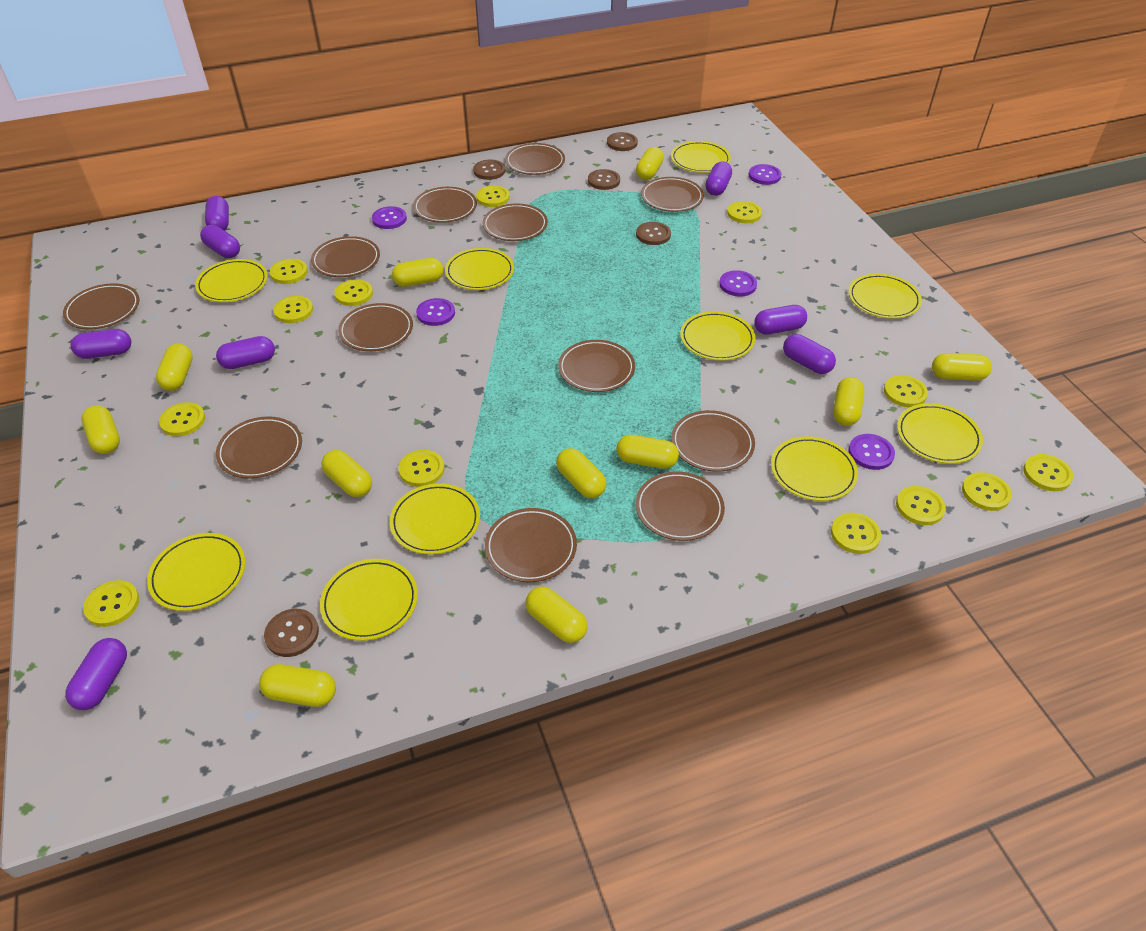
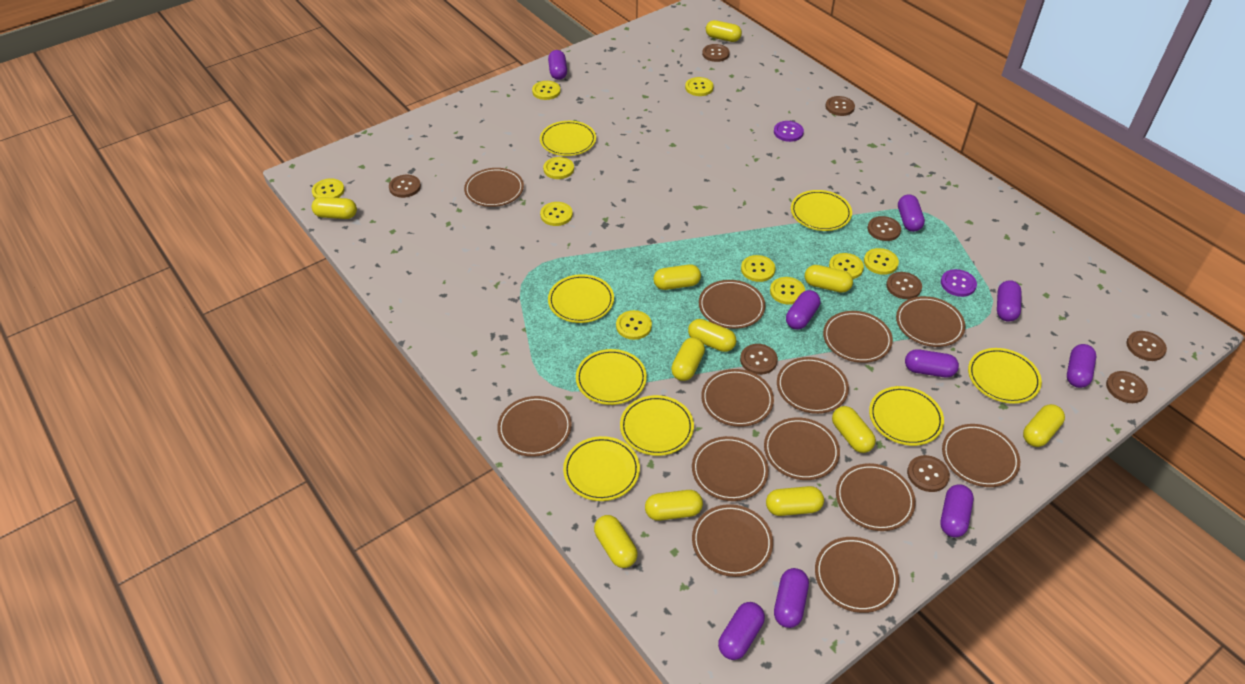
brown button: 5 -> 9
brown plate: 12 -> 13
purple button: 5 -> 2
purple capsule: 8 -> 9
yellow button: 13 -> 10
yellow plate: 10 -> 8

